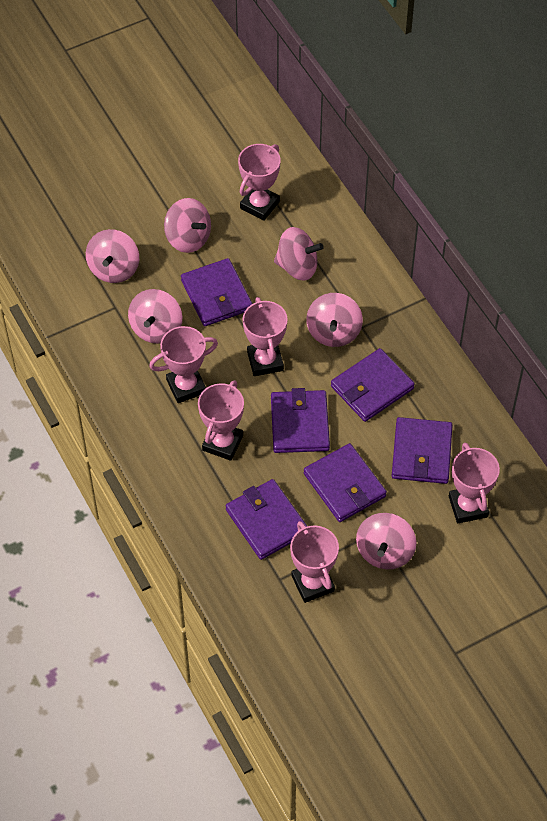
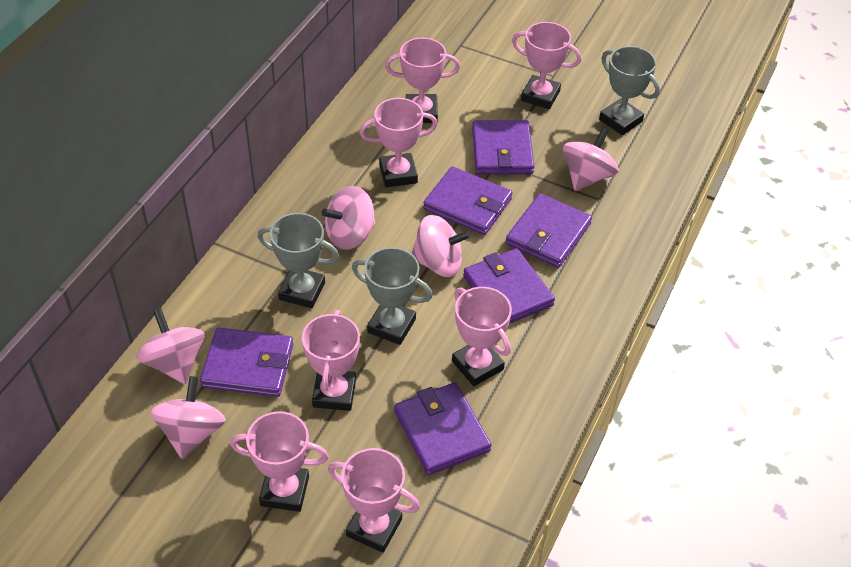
grey trophy: 0 -> 3
pink spinning top: 6 -> 5
pink trophy: 6 -> 7

